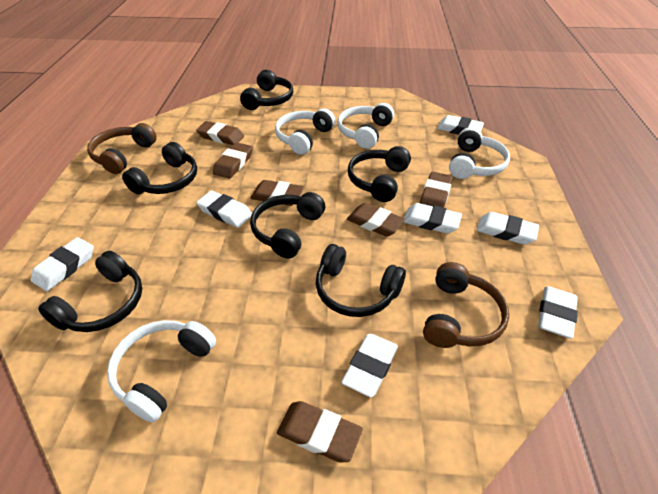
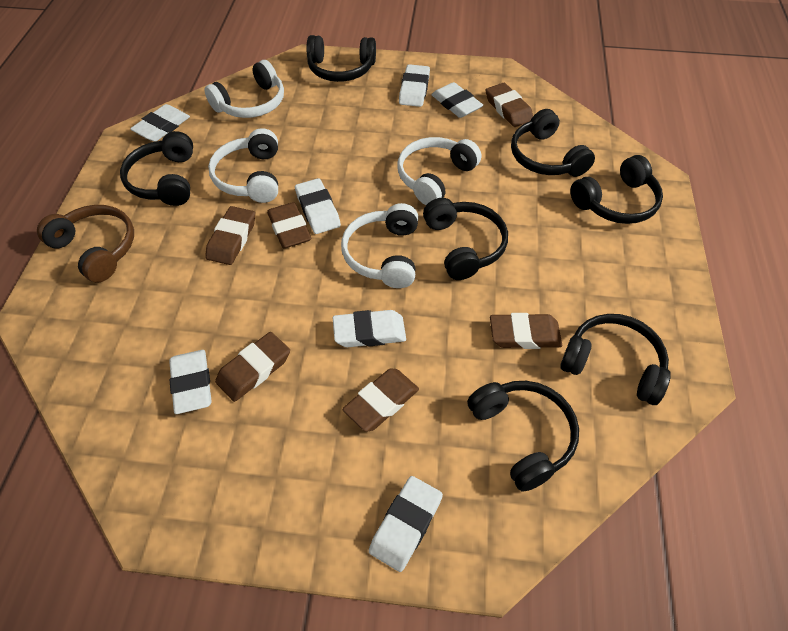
black headphones: 6 -> 7
brown headphones: 2 -> 1

